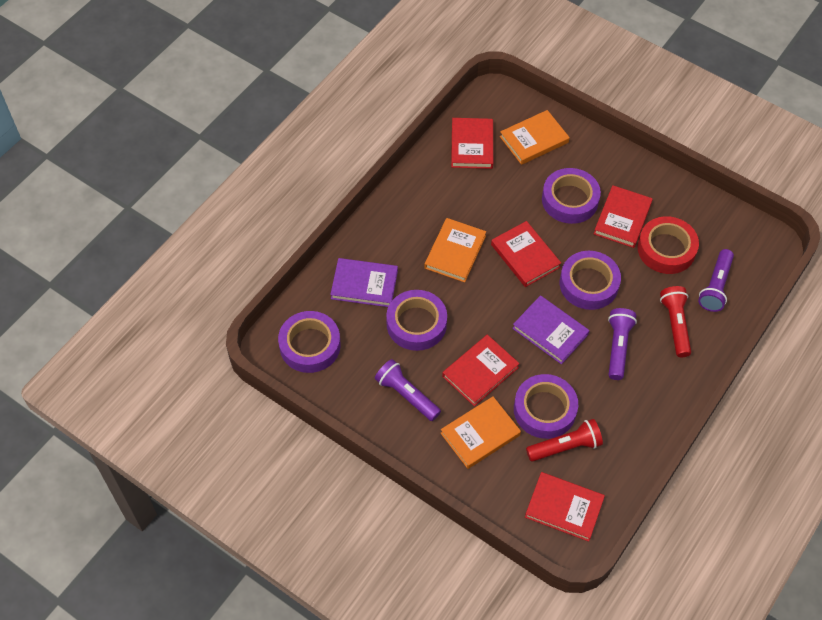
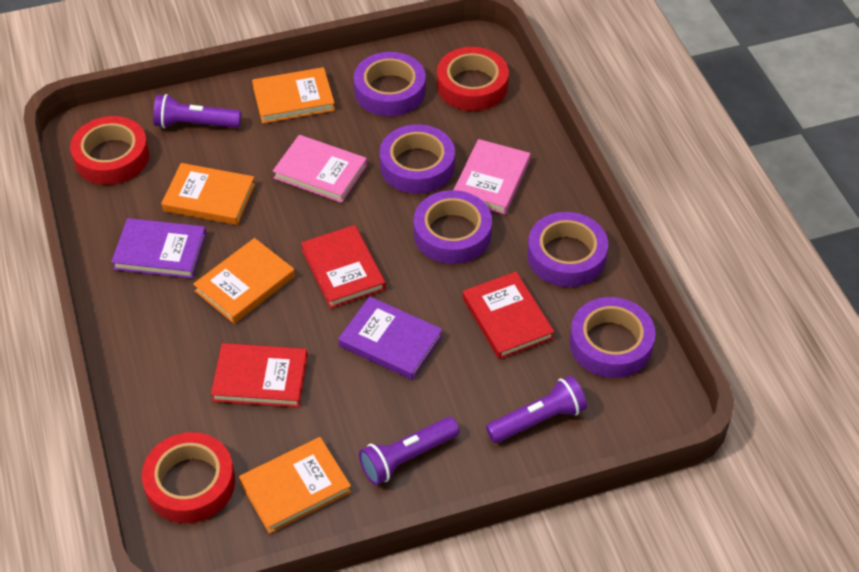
orange book: 3 -> 4
pink book: 0 -> 2
red book: 5 -> 3
red flashlight: 2 -> 0
red tape: 1 -> 3

